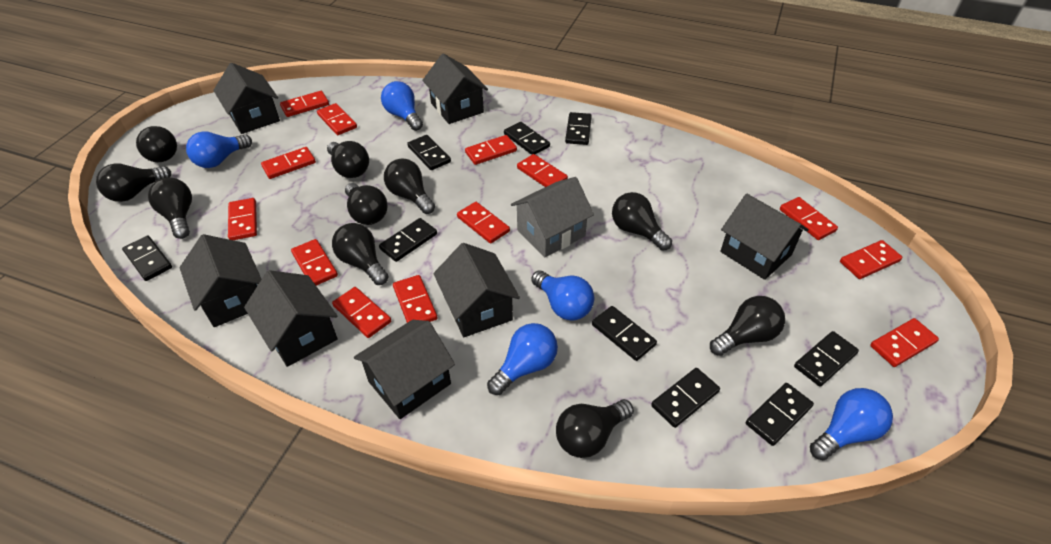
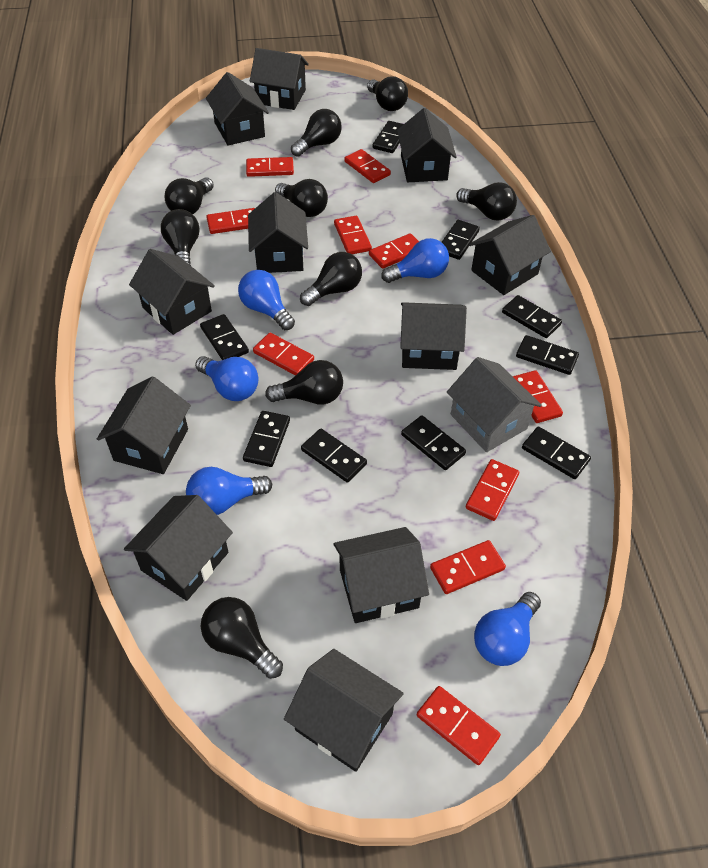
black house: 7 -> 11
black light bulb: 10 -> 9
red domino: 13 -> 10

